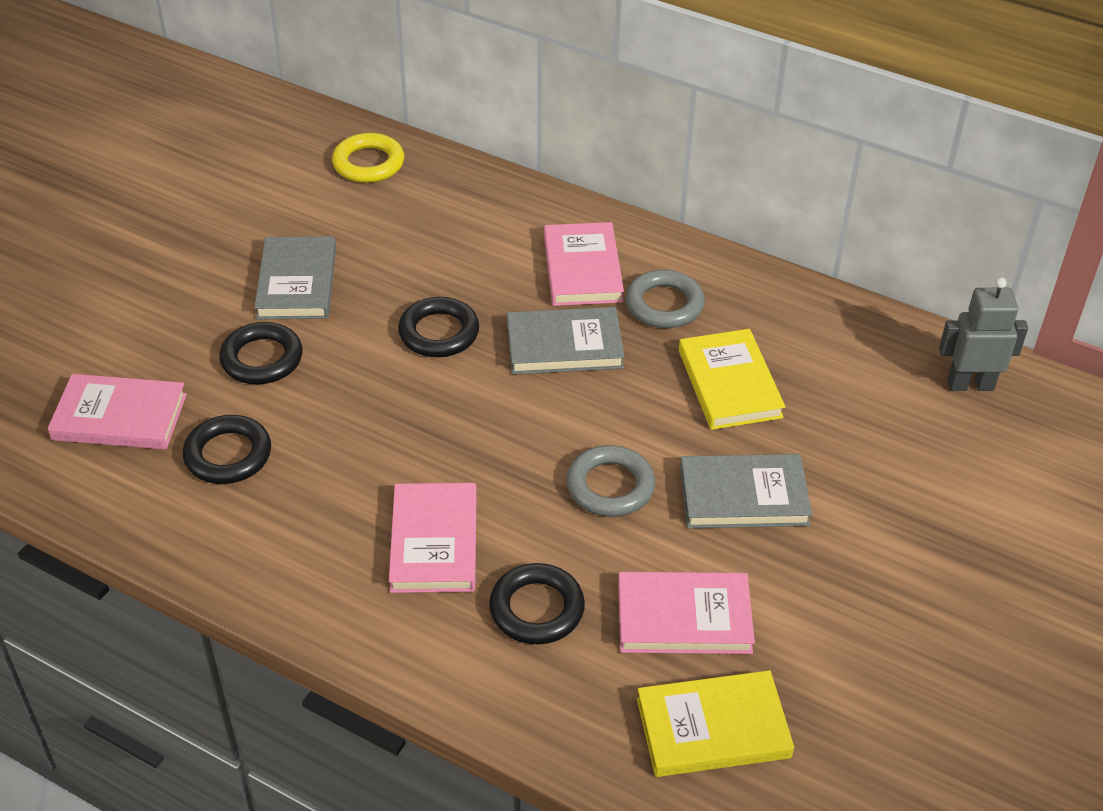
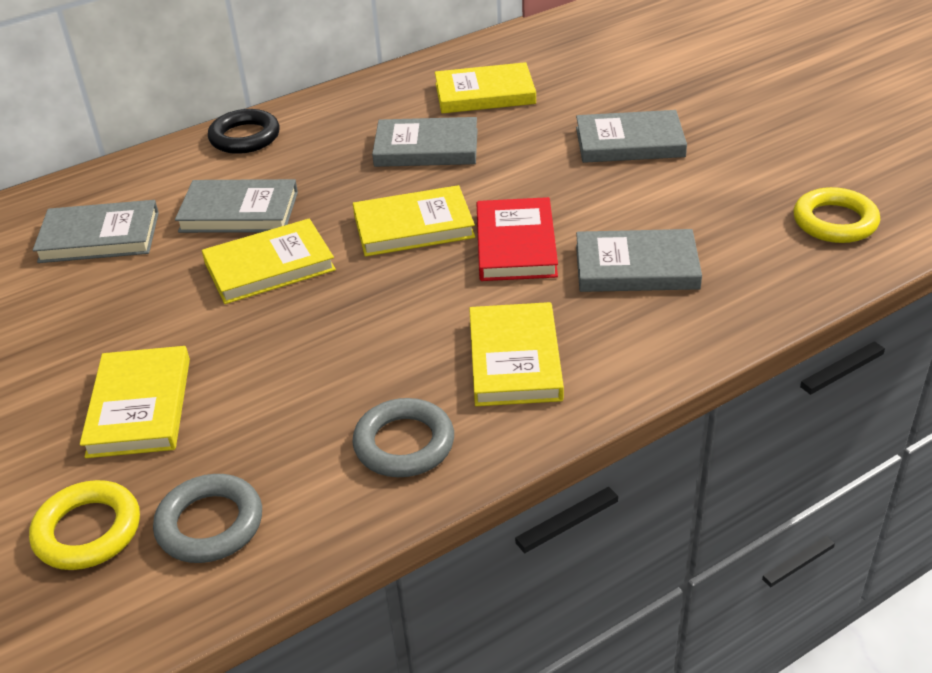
black ring: 4 -> 1
grey book: 3 -> 5
grey robot: 1 -> 0
pink book: 4 -> 0
red book: 0 -> 1
yellow book: 2 -> 5
yellow ring: 1 -> 2

